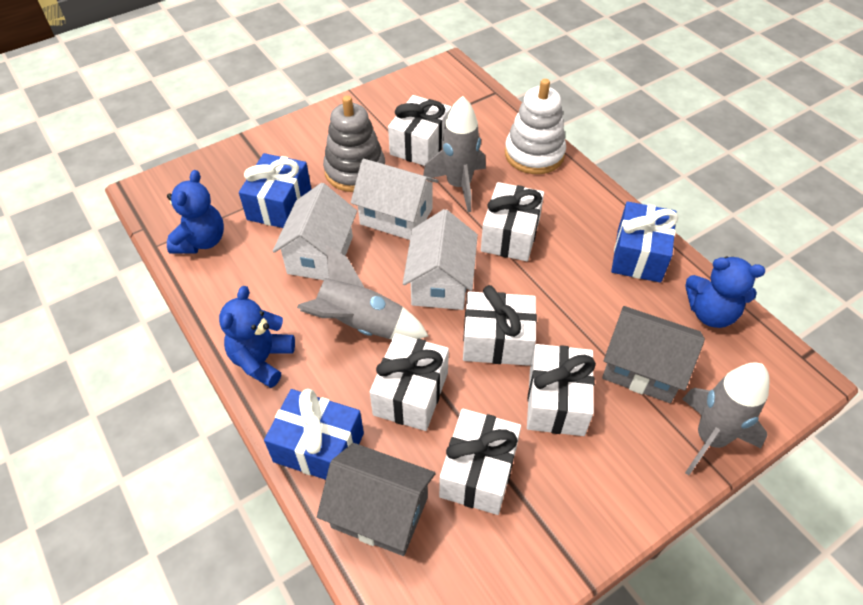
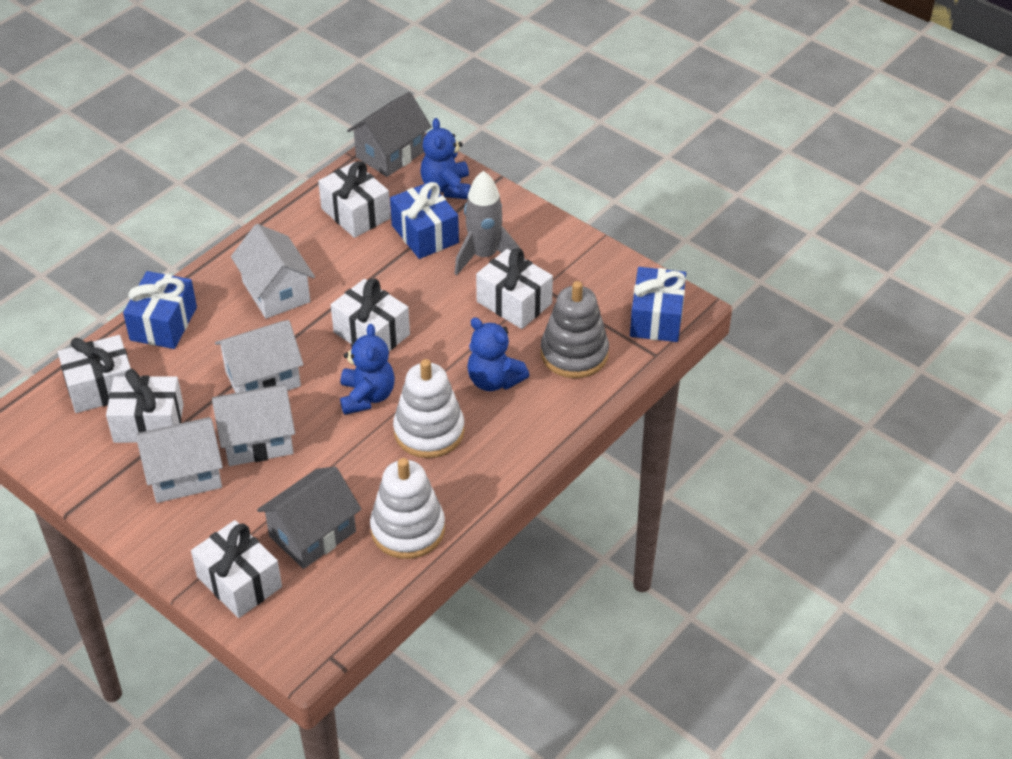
grey rocket: 3 -> 1
white house: 3 -> 4
white stacking toy: 1 -> 2

